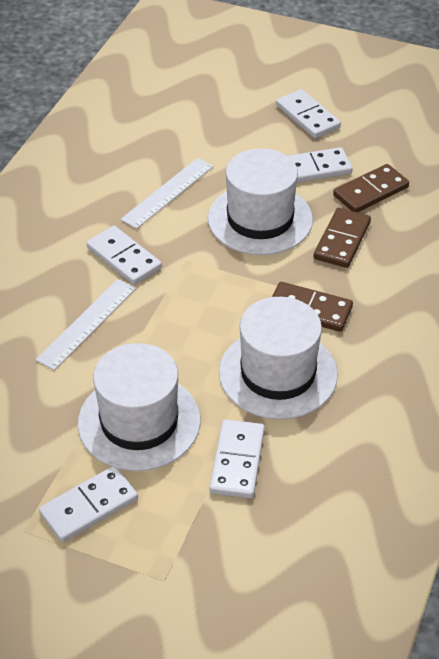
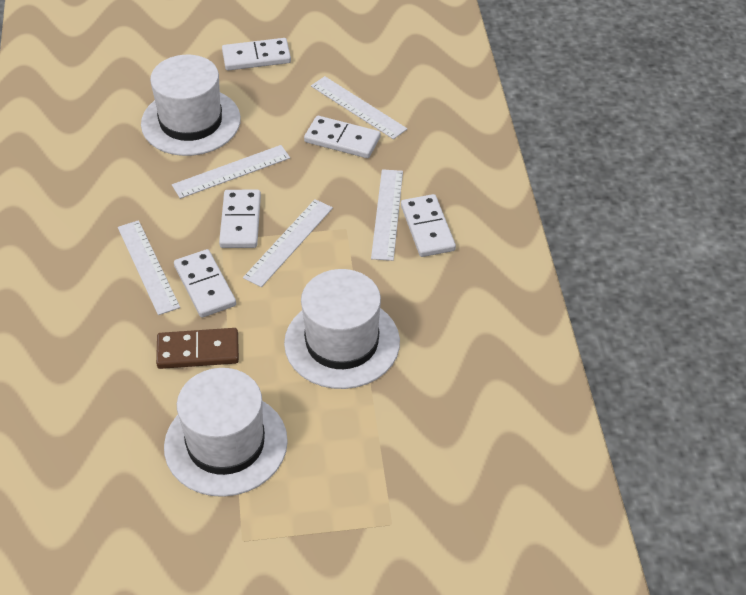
brown domino: 3 -> 1
white ruler: 2 -> 5

